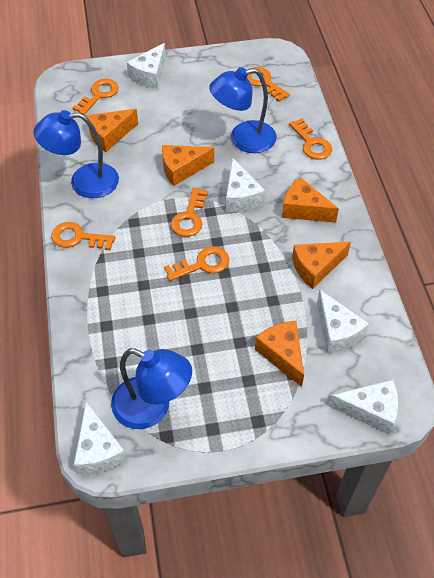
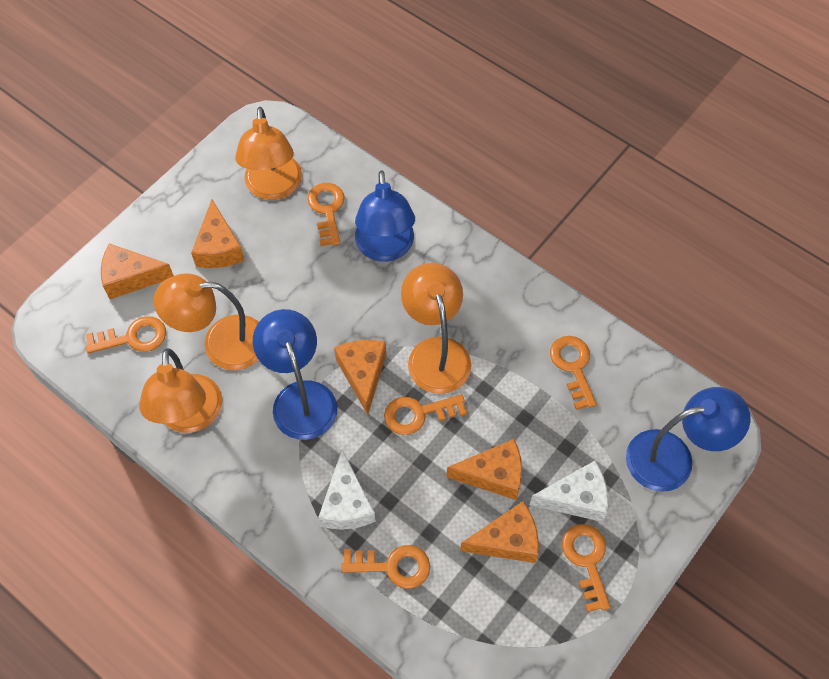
orange lamp: 0 -> 4
white cheese: 5 -> 2

